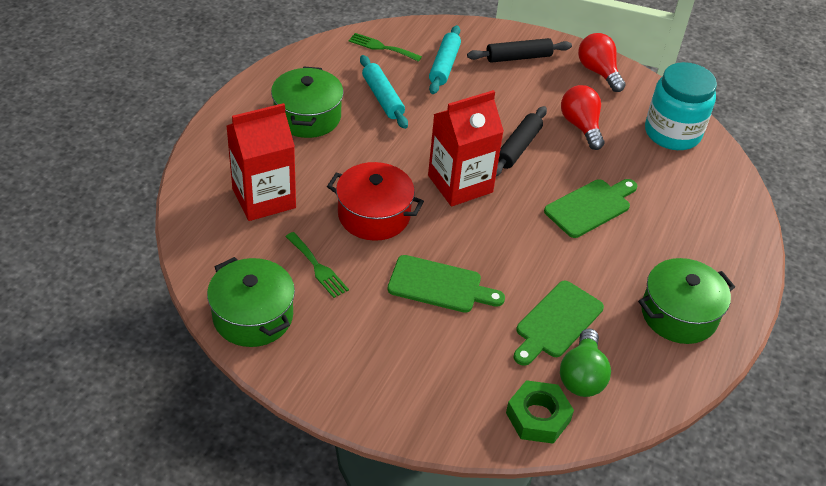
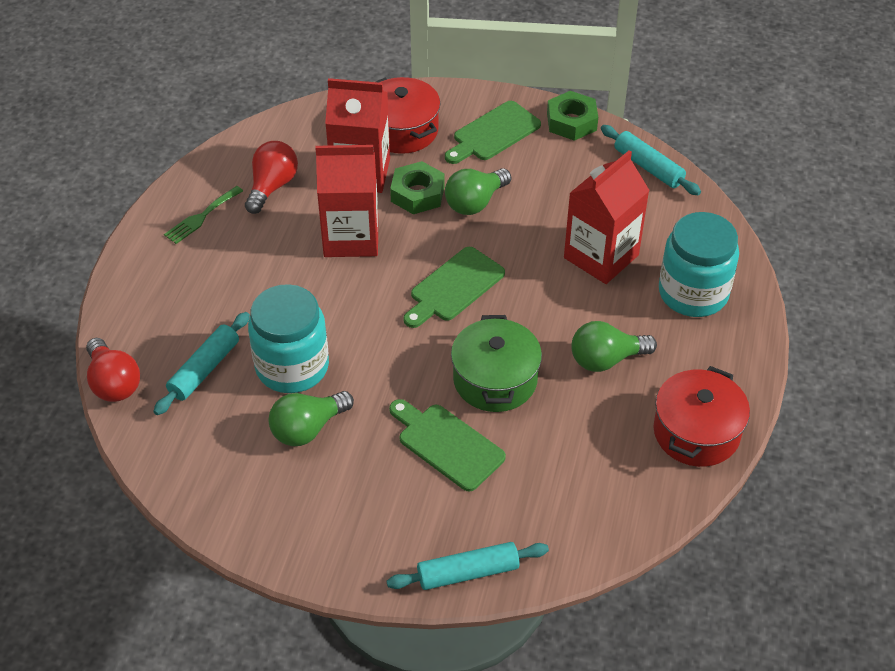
black rolling pin: 2 -> 0
green fork: 2 -> 1
green light bulb: 1 -> 3
green nut: 1 -> 2
green pot: 3 -> 1
red carton: 2 -> 3
red pot: 1 -> 2
turquoise jar: 1 -> 2
turquoise rolling pin: 2 -> 3

